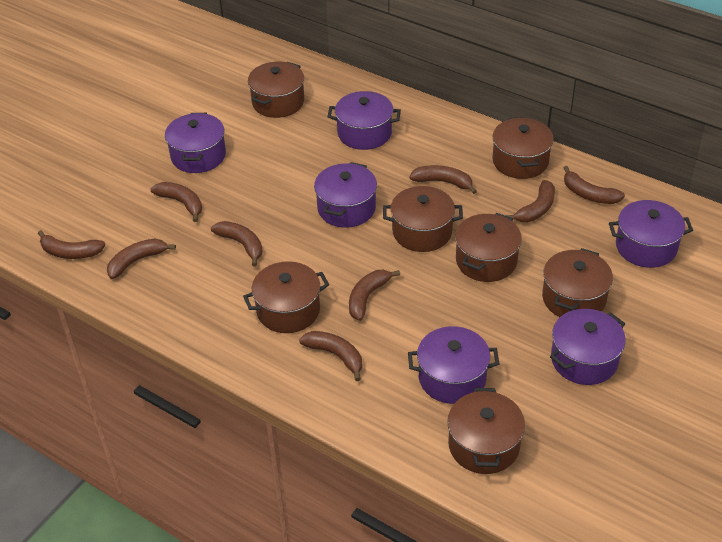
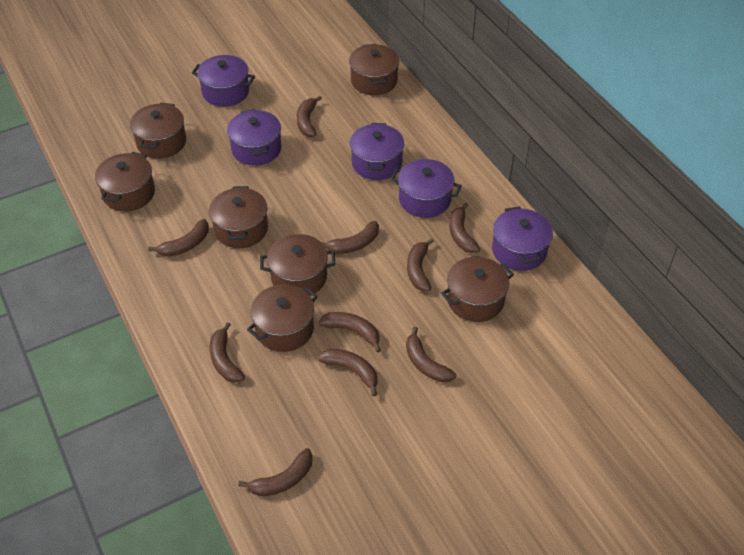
brown banana: 9 -> 10
purple pot: 6 -> 5

